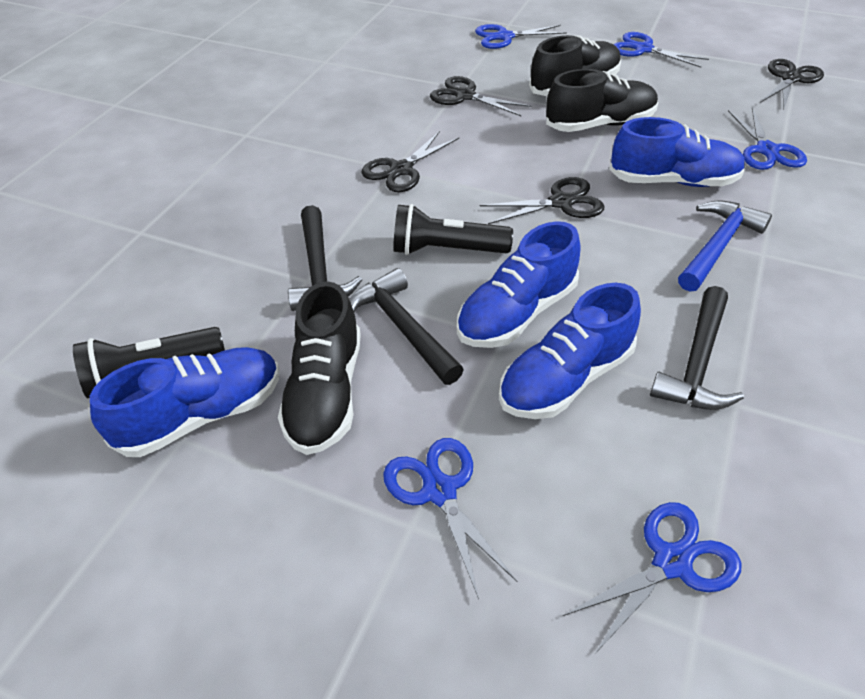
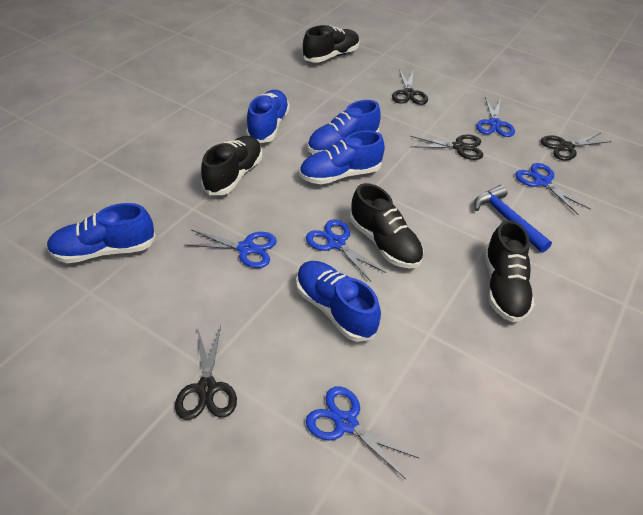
black flashlight: 2 -> 0
black hammer: 3 -> 0
black shoe: 3 -> 4
blue shoe: 4 -> 5

